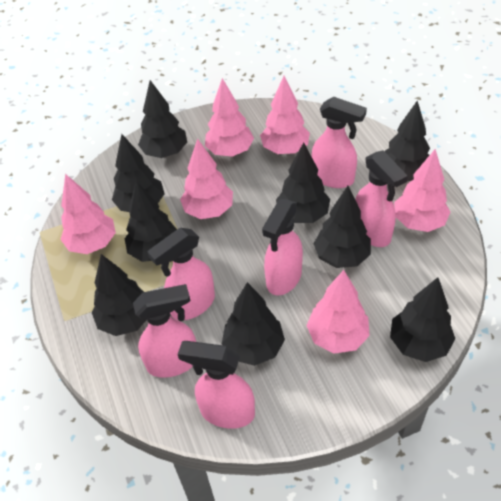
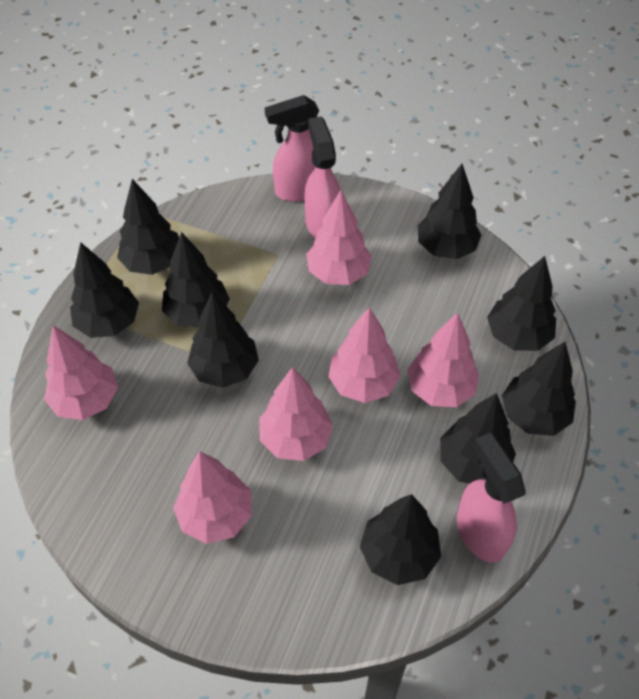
pink spray bottle: 6 -> 3

